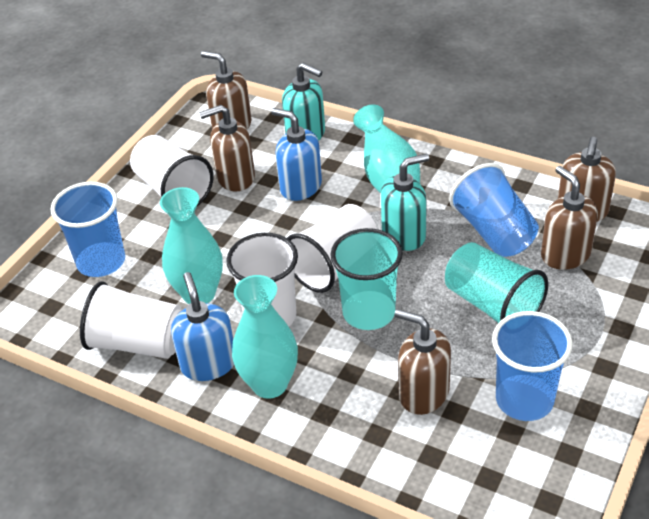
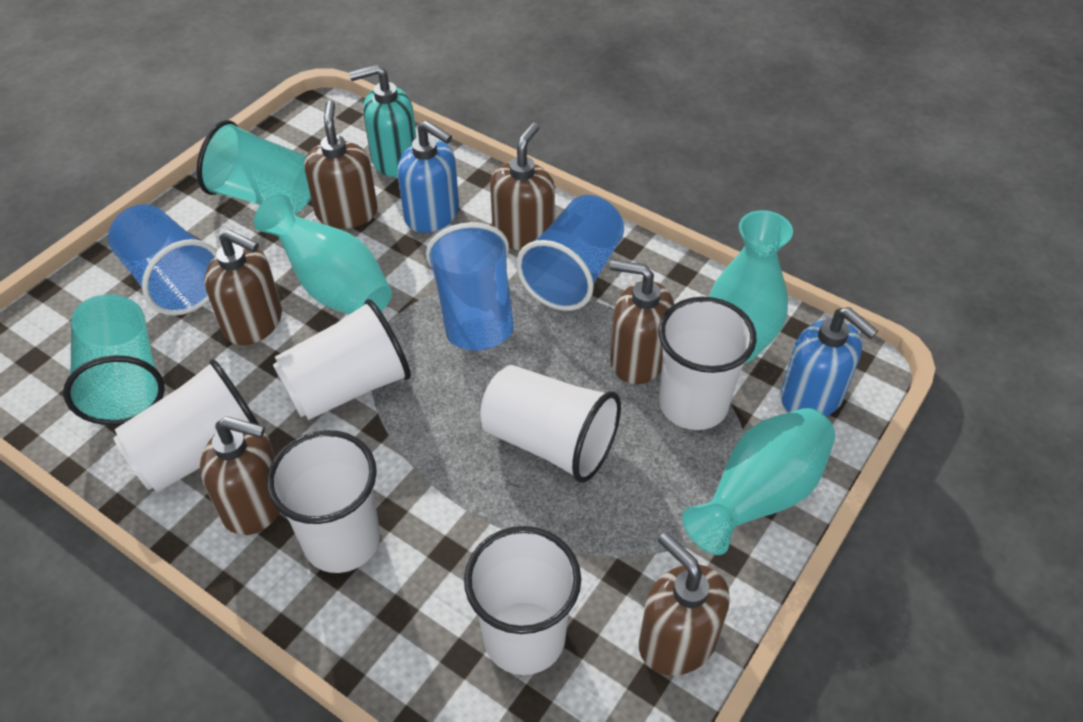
brown soap dispenser: 5 -> 6
turquoise soap dispenser: 2 -> 1
white cup: 4 -> 6

